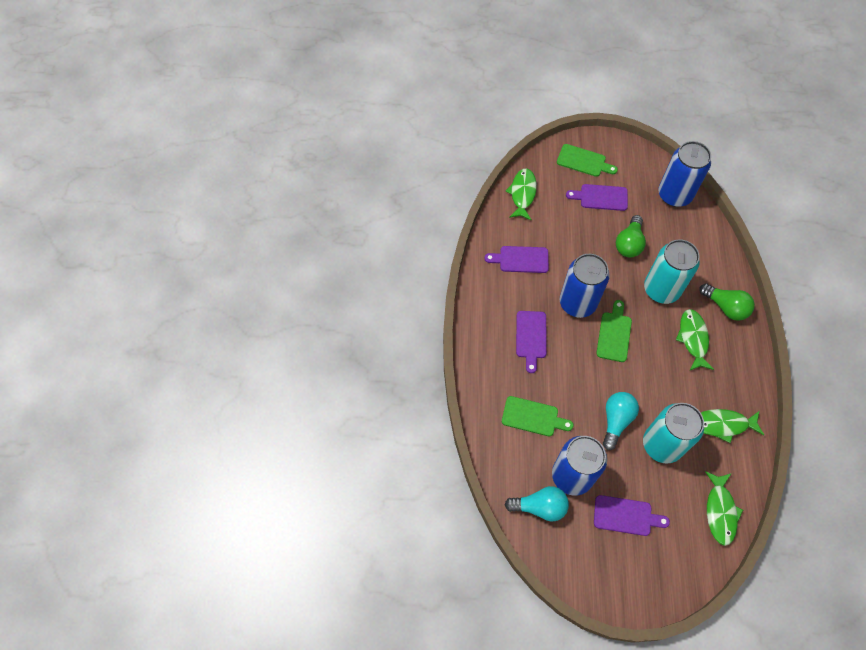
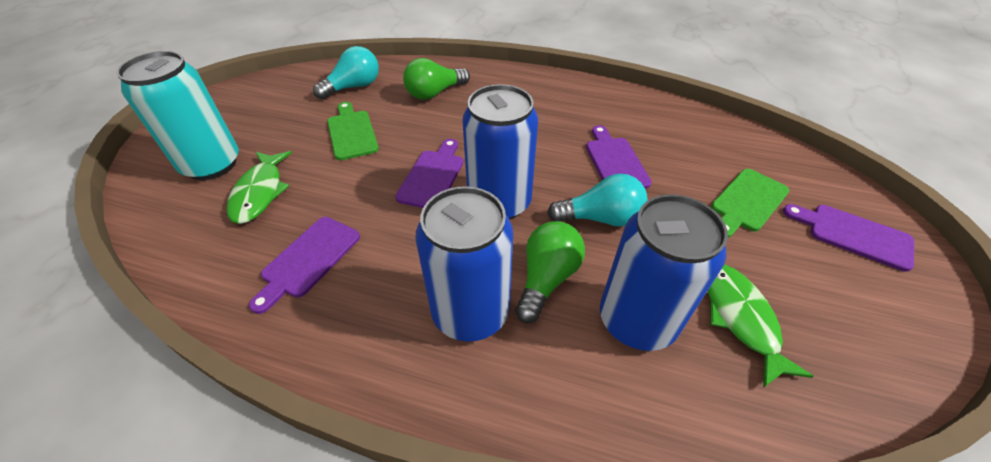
green cutting board: 3 -> 2
green fish: 4 -> 2
turquoise can: 2 -> 1

